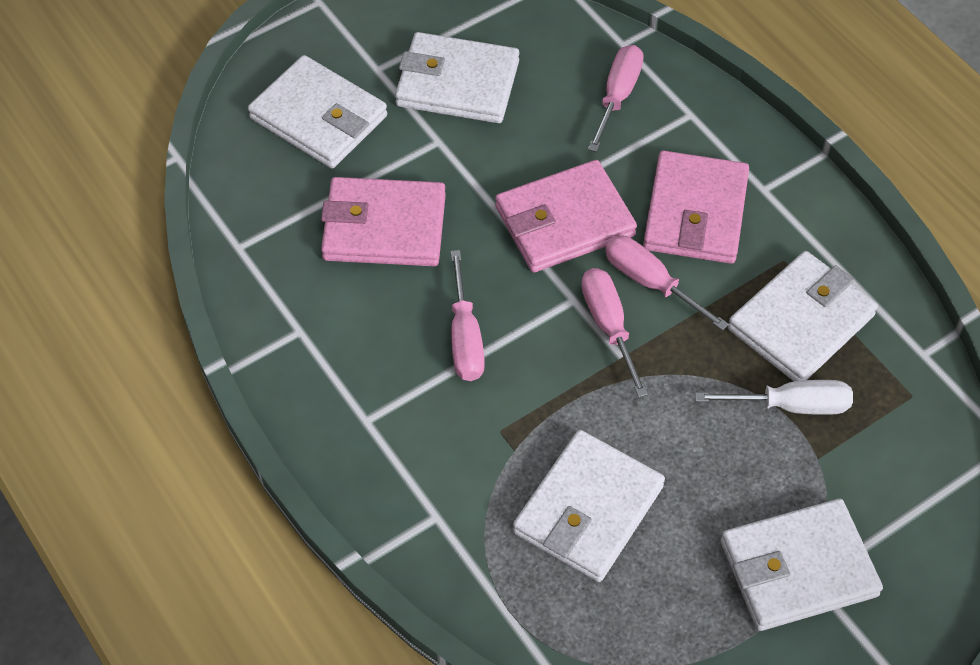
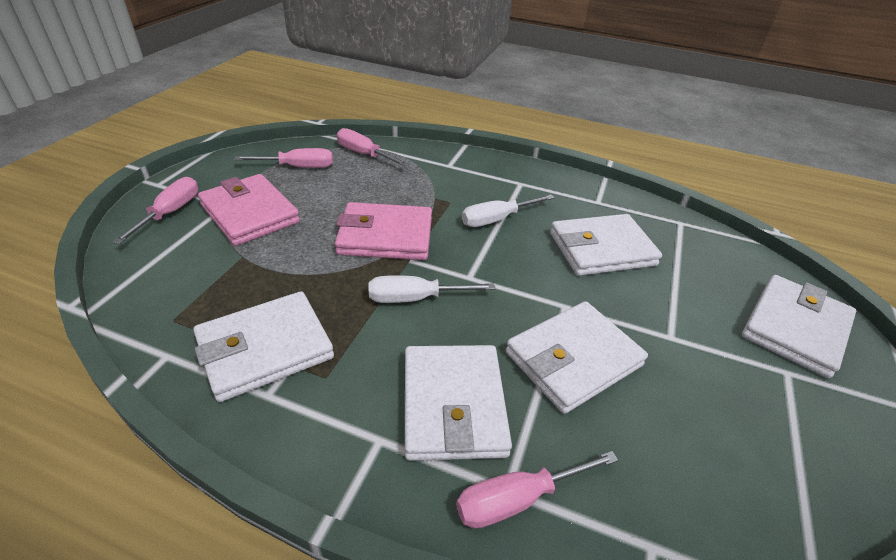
pink wallet: 3 -> 2
white screwdriver: 1 -> 2

